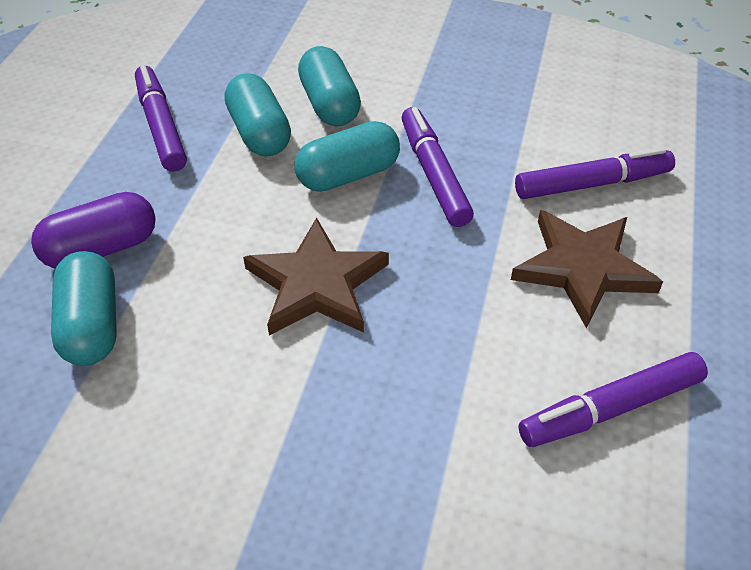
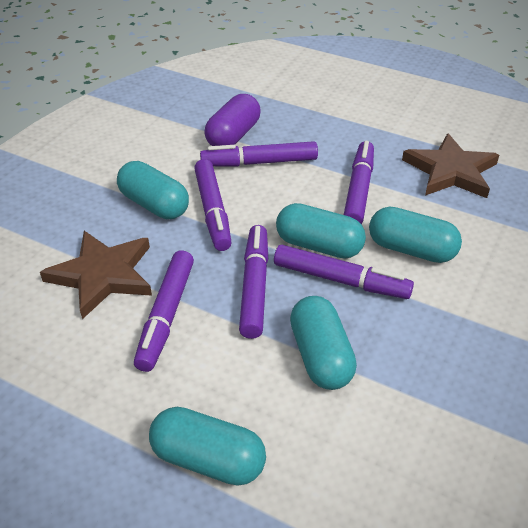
purple marker: 4 -> 6
turquoise capsule: 4 -> 5

